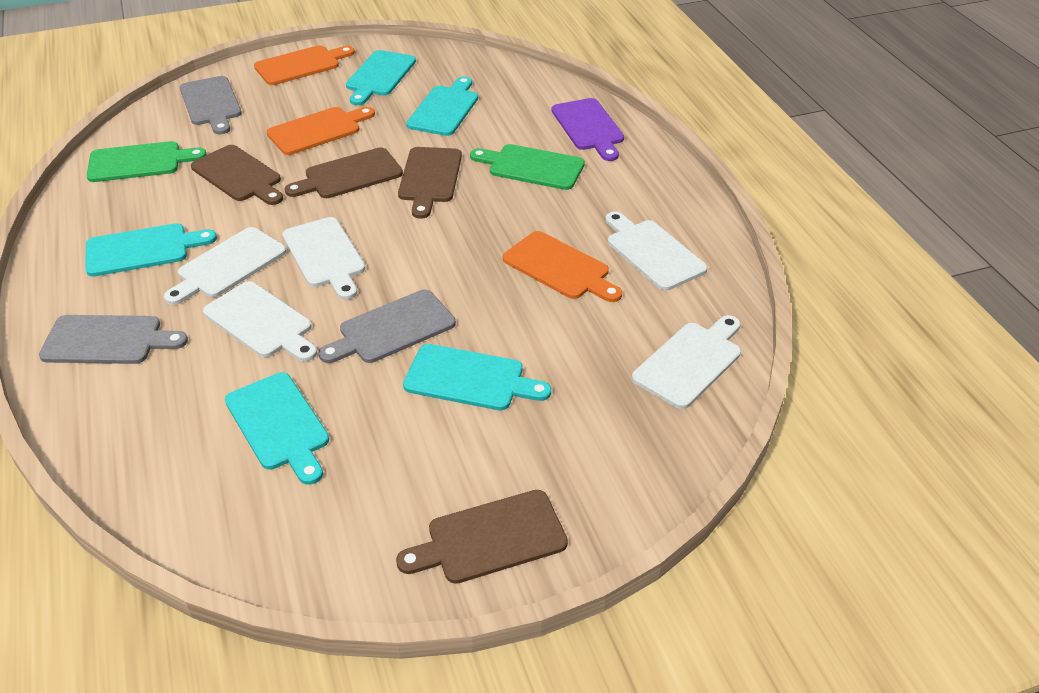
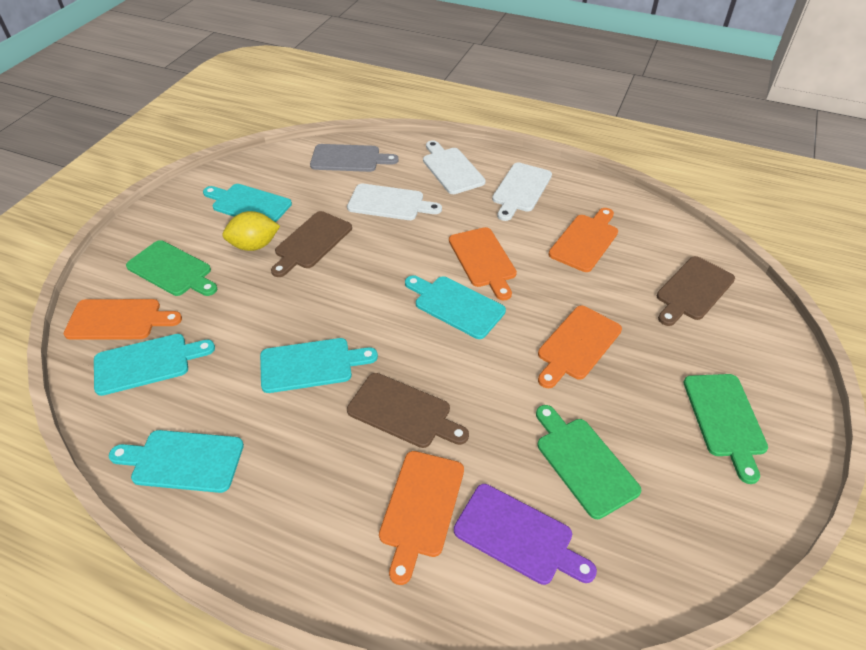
brown cutting board: 4 -> 3
green cutting board: 2 -> 3
grey cutting board: 3 -> 1
orange cutting board: 3 -> 5
white cutting board: 5 -> 3
yellow lemon: 0 -> 1

